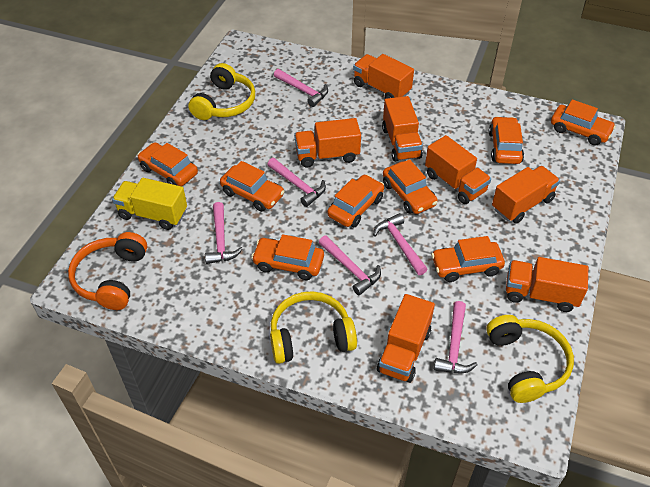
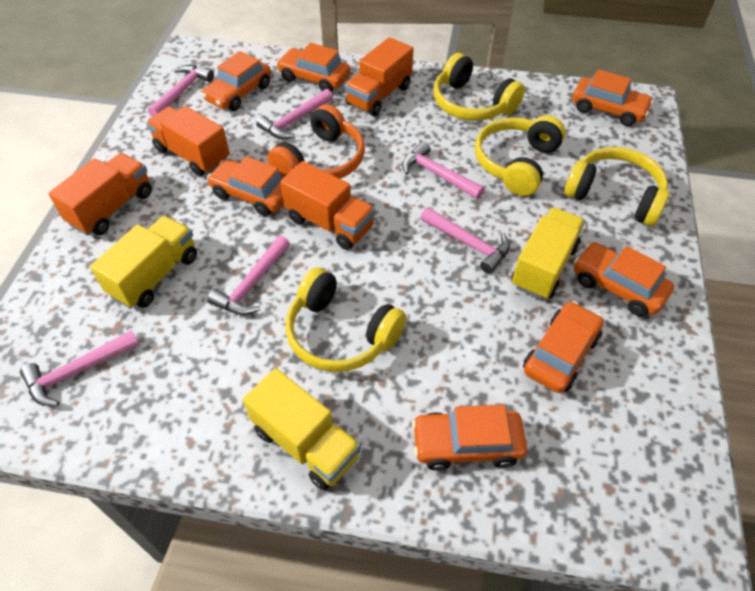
orange car: 8 -> 7
orange truck: 7 -> 4
yellow headphones: 3 -> 4
yellow truck: 1 -> 3

